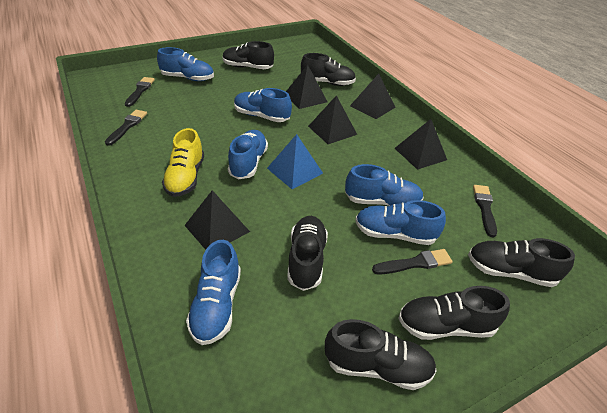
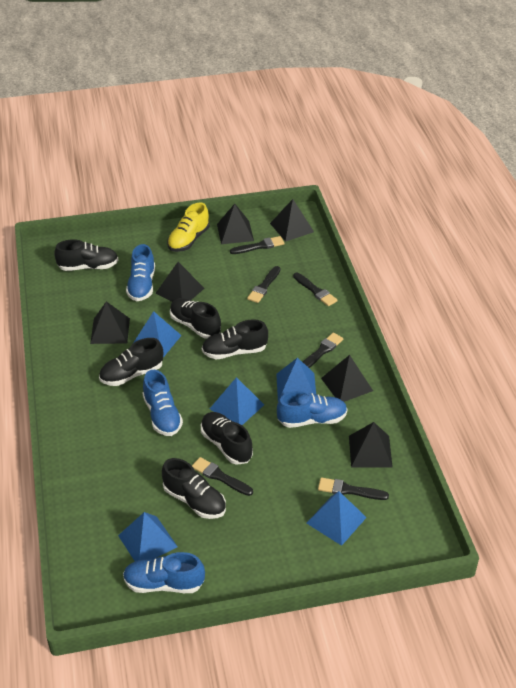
black brush: 4 -> 6
black pyramid: 5 -> 6
blue pyramid: 1 -> 5
blue shoe: 6 -> 4

